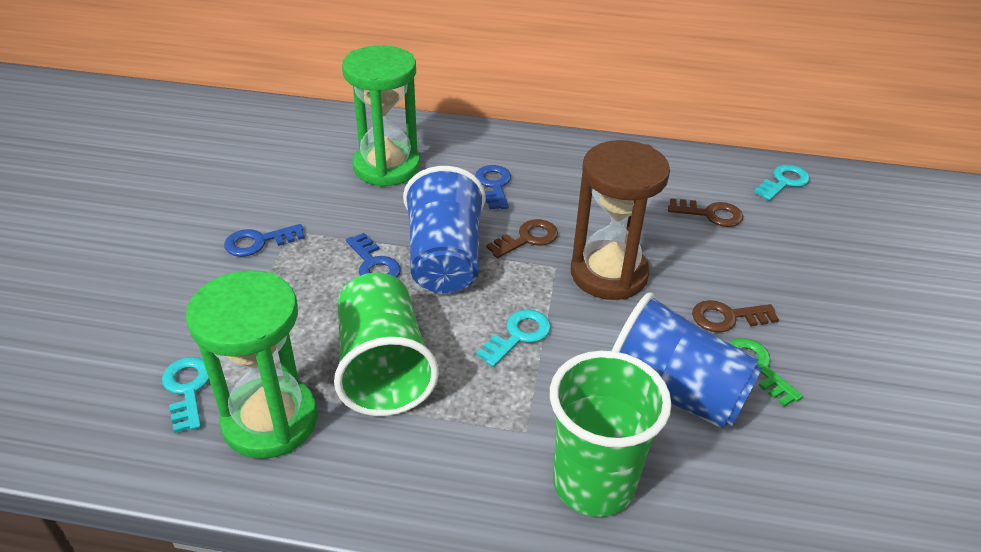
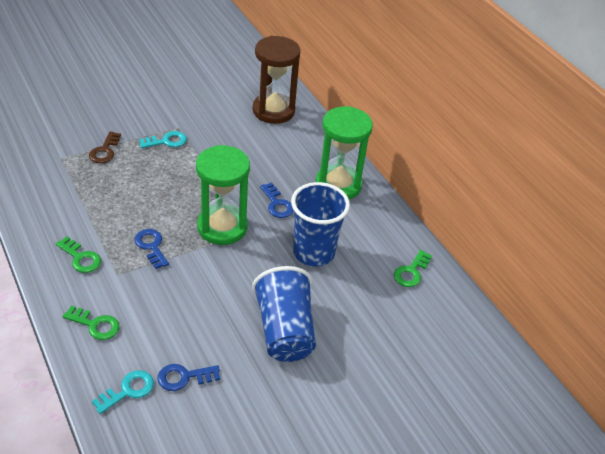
brown key: 3 -> 1
green cup: 2 -> 0
green key: 1 -> 3
turquoise key: 3 -> 2

